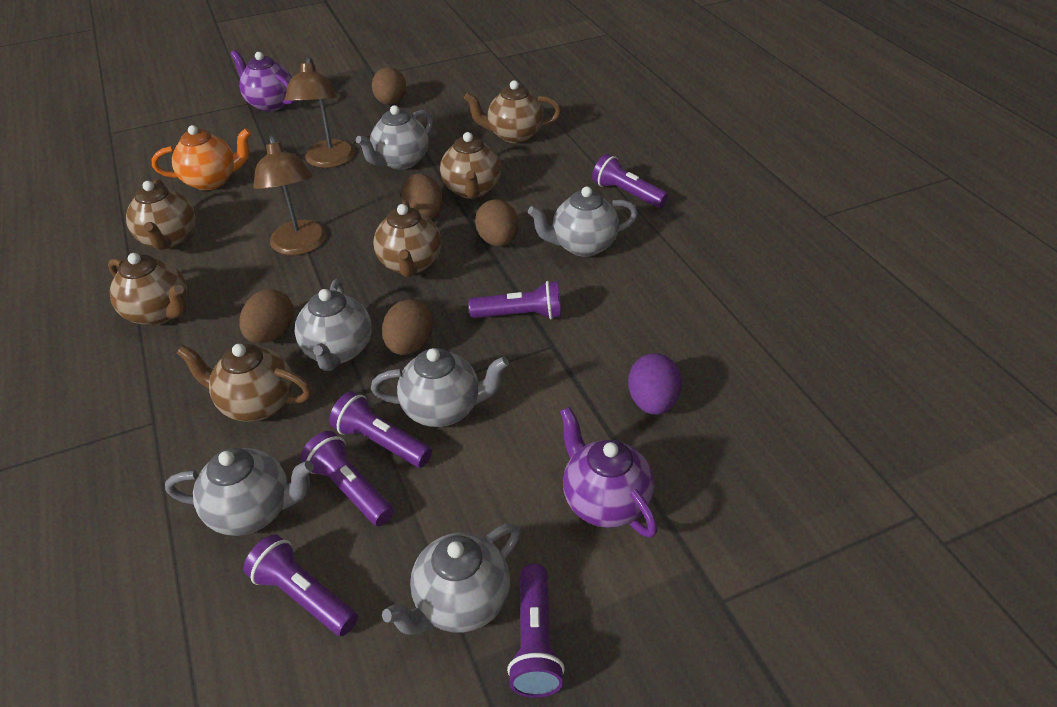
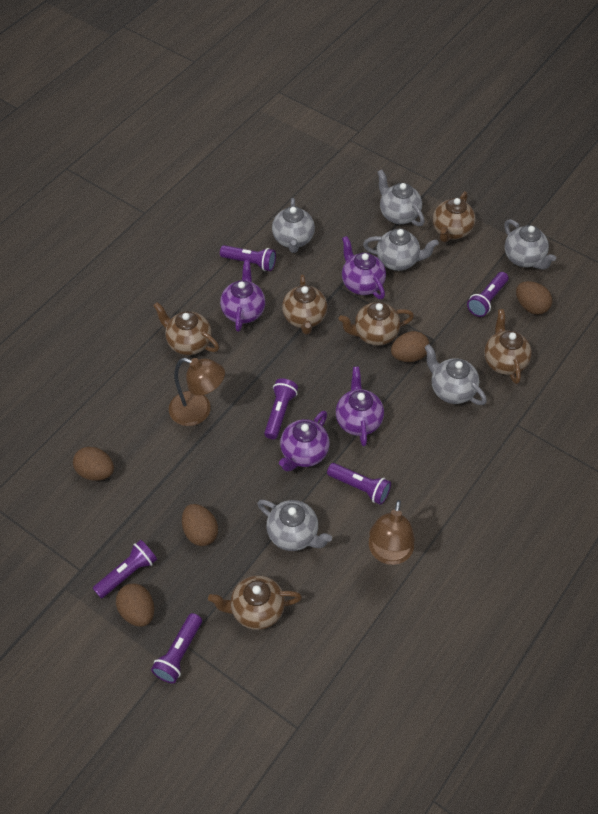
orange teapot: 1 -> 0
purple egg: 1 -> 0
purple teapot: 2 -> 4

